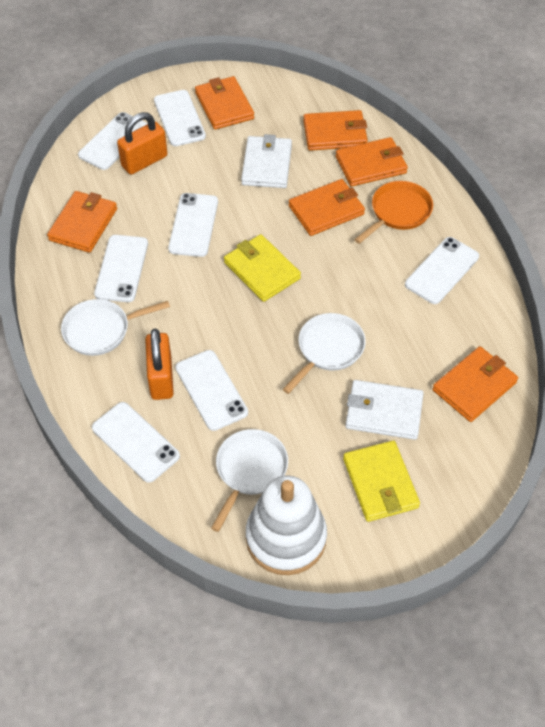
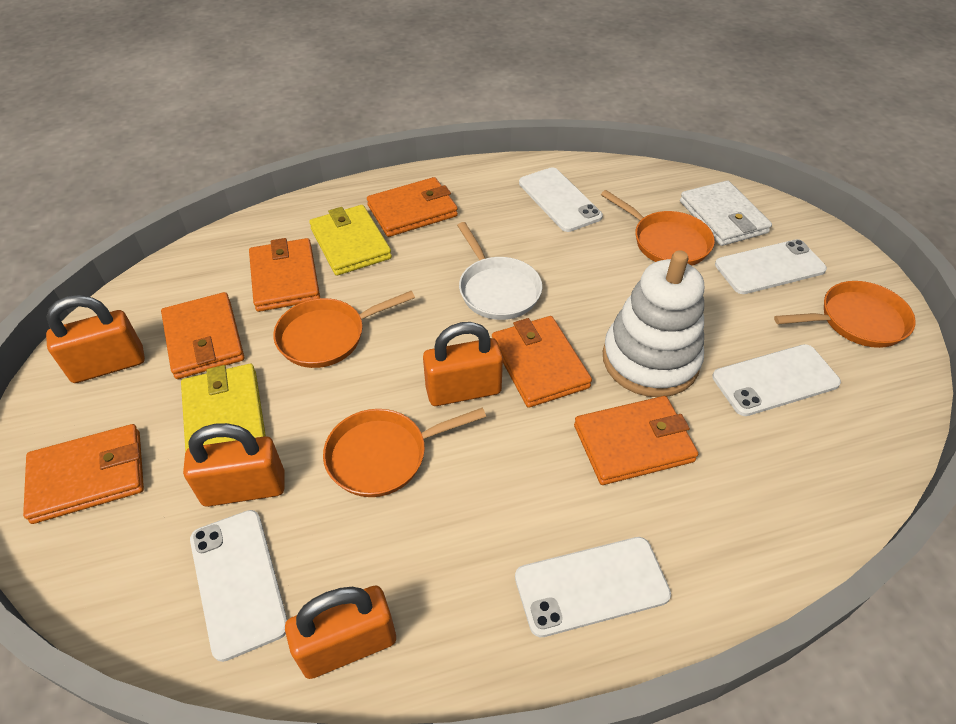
orange padlock: 2 -> 4
orange pan: 1 -> 4
white pan: 3 -> 1
white phone: 7 -> 5
white wallet: 2 -> 1

